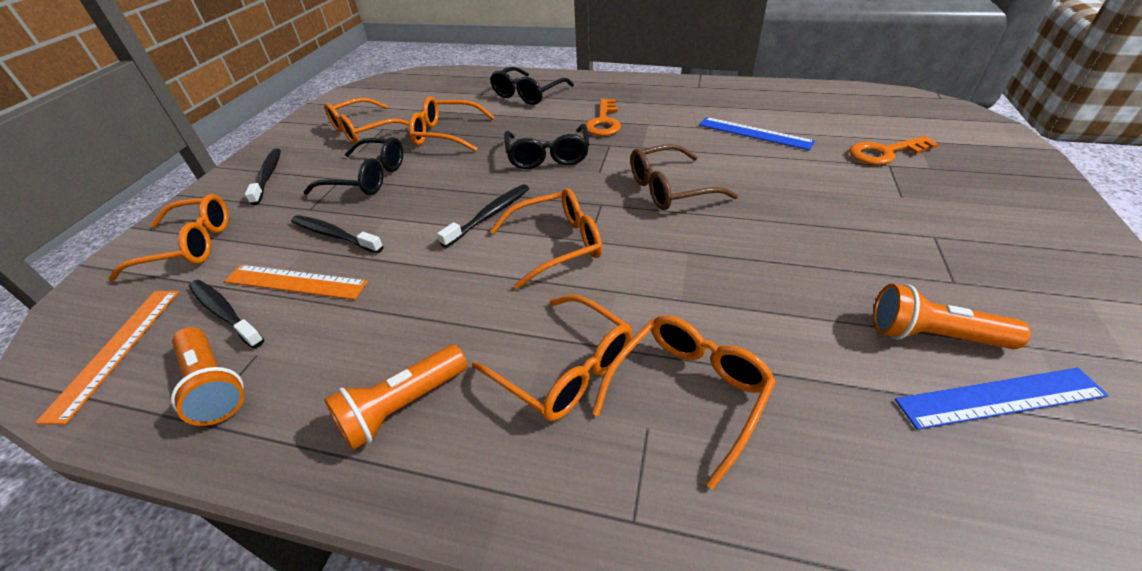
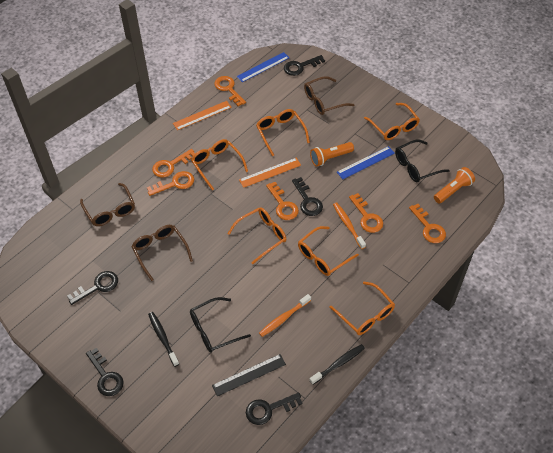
black glasses: 3 -> 2
black key: 0 -> 5
black ruler: 0 -> 1
black toothbrush: 4 -> 2
brown glasses: 1 -> 3
orange flashlight: 3 -> 2
orange key: 2 -> 6
orange toothbrush: 0 -> 2

